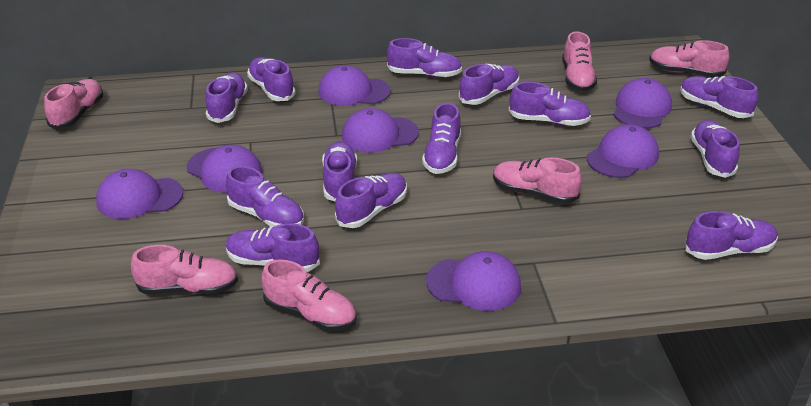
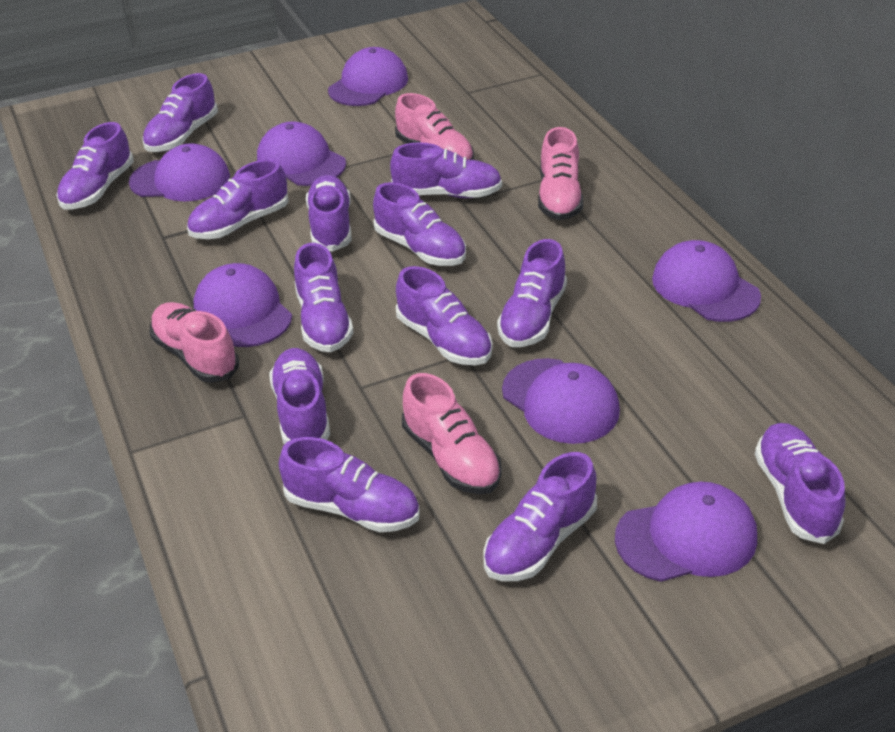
pink shoe: 6 -> 4

